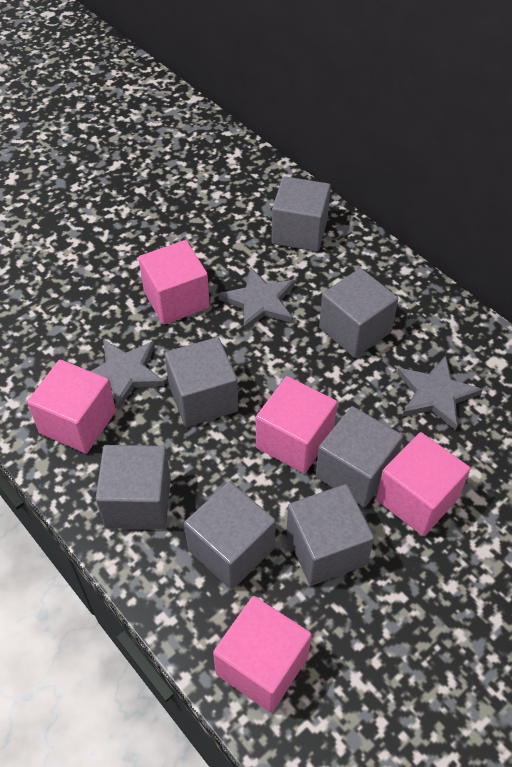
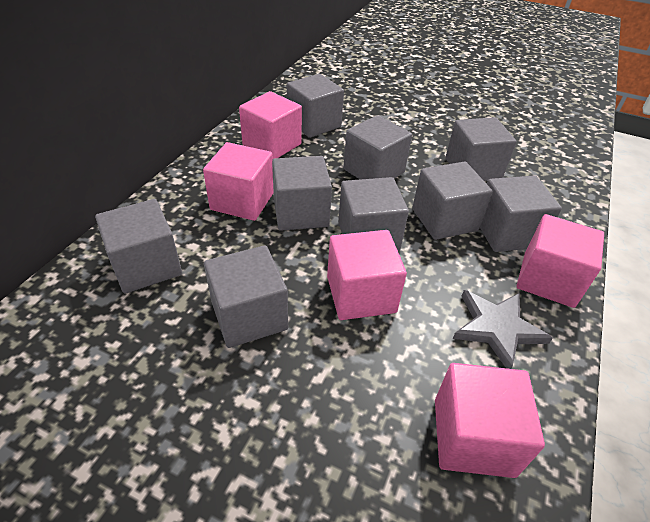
grey cube: 7 -> 9
grey star: 3 -> 1

